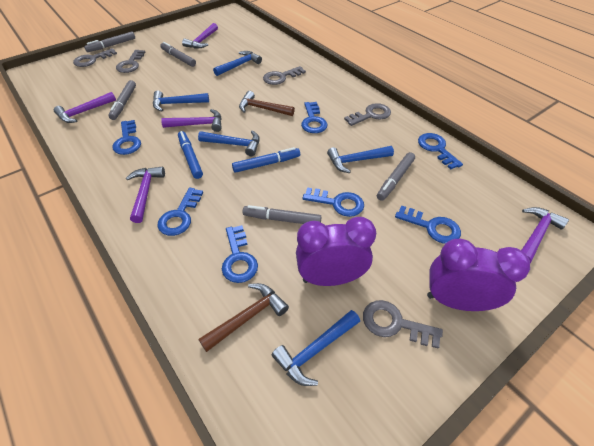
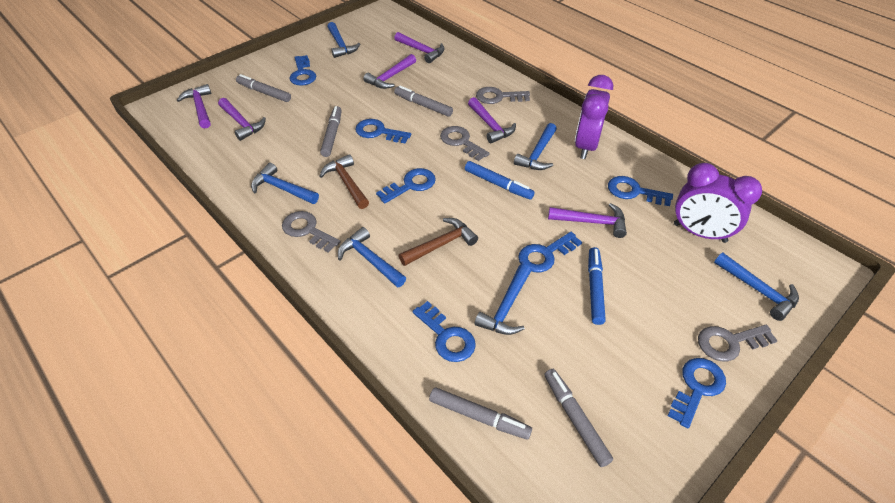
blue hammer: 5 -> 6
grey key: 5 -> 4
purple hammer: 5 -> 6

